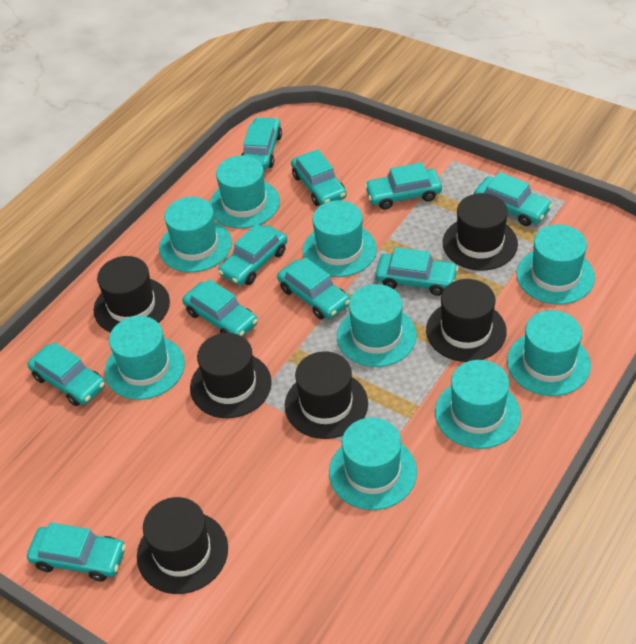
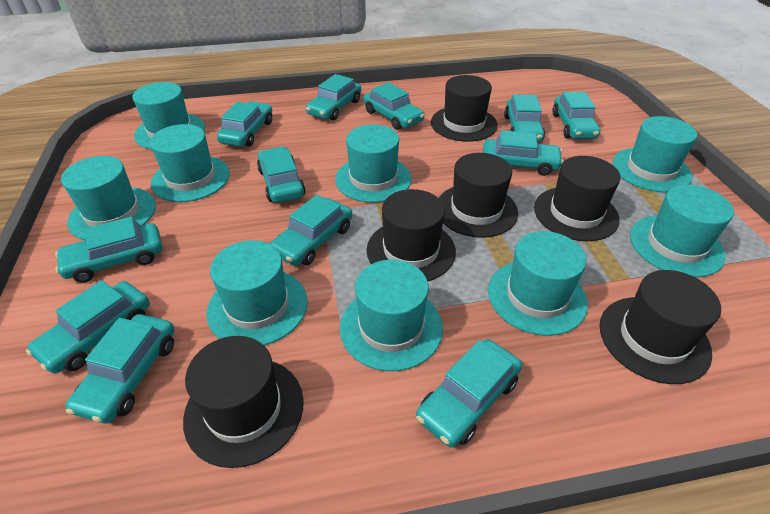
turquoise car: 10 -> 12

